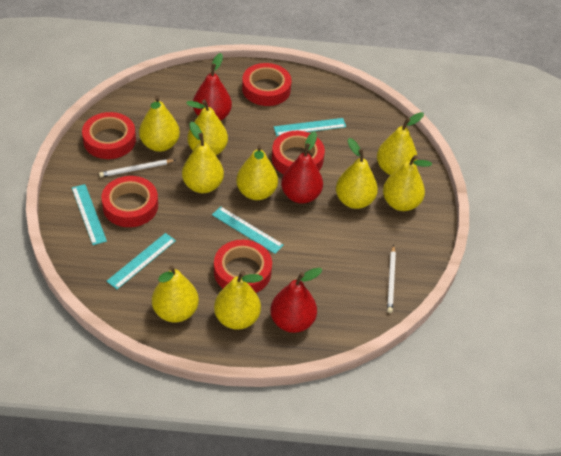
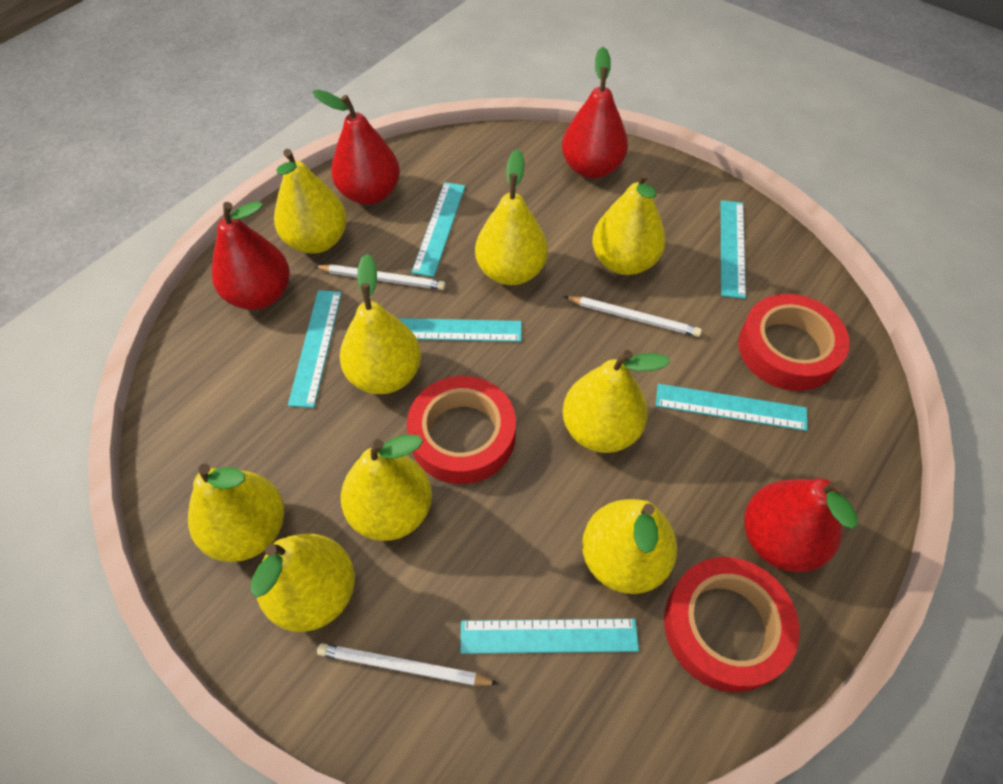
red pear: 3 -> 4
red tape: 5 -> 3
turquoise ruler: 4 -> 6
white pencil: 2 -> 3

